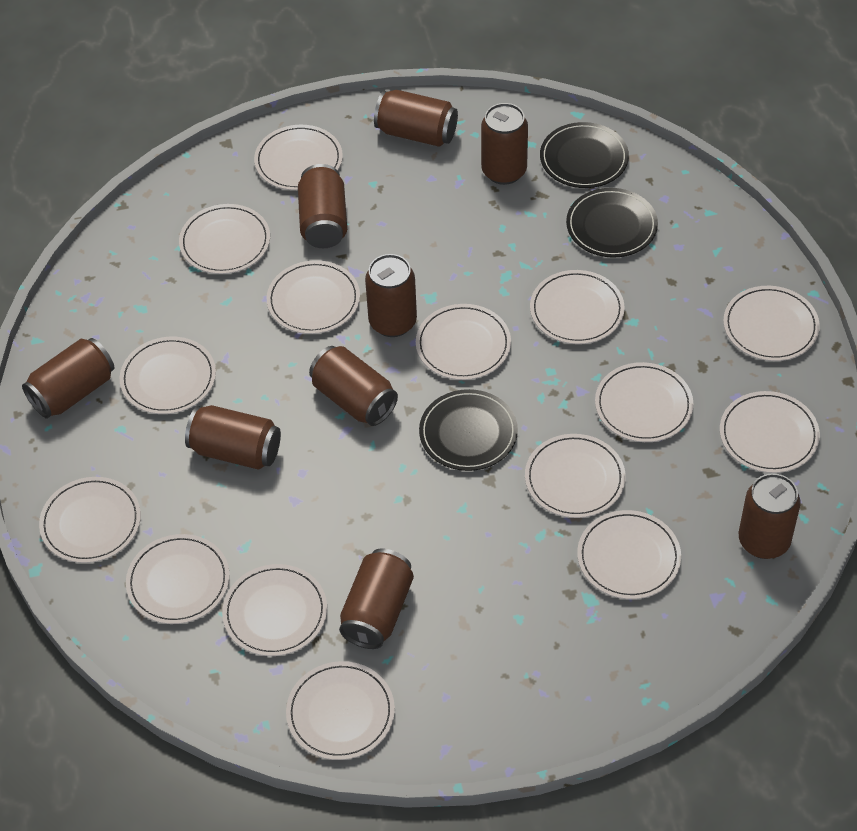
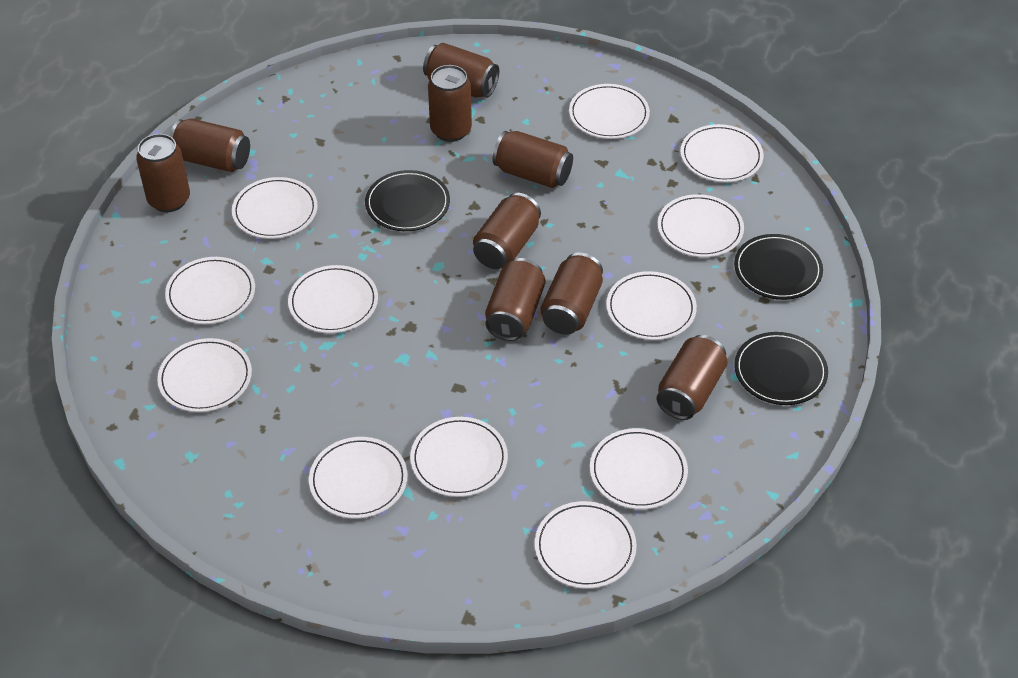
white plate: 15 -> 12

